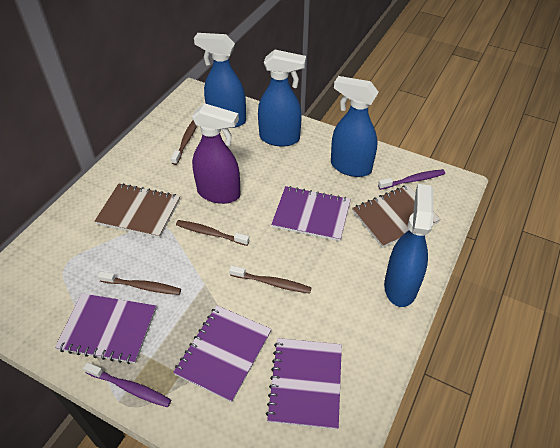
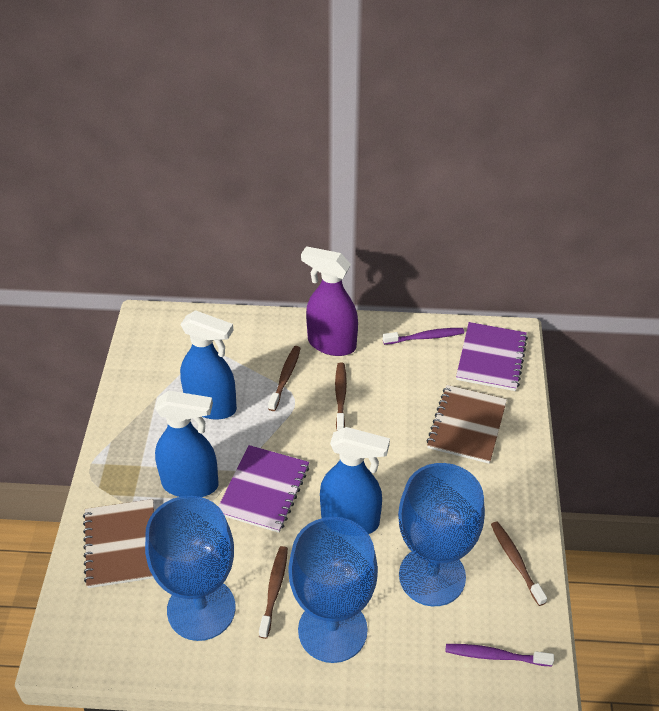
blue goblet: 0 -> 3
blue spray bottle: 4 -> 3
purple notebook: 4 -> 2

